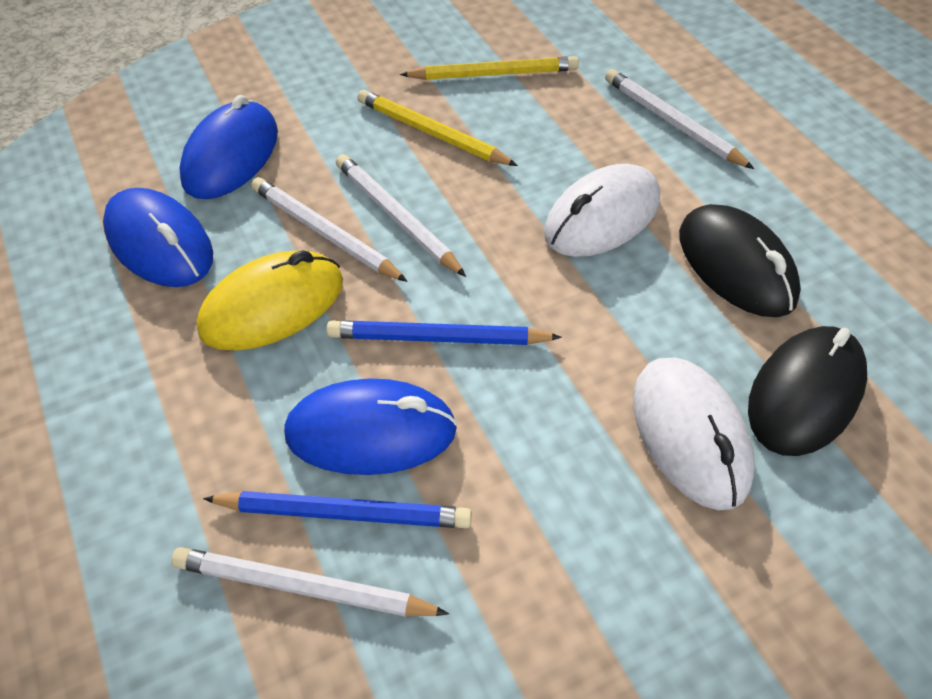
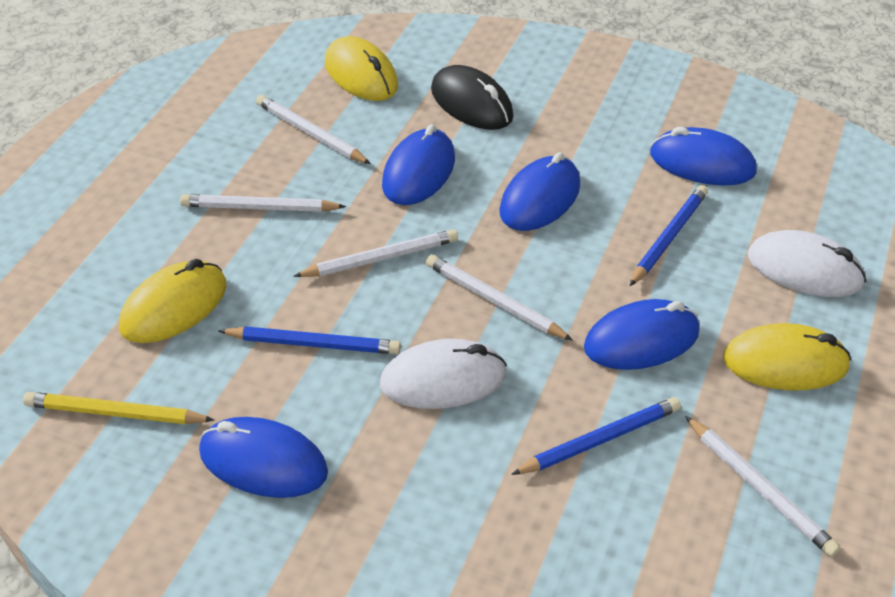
black mouse: 2 -> 1
blue mouse: 3 -> 5
blue pencil: 2 -> 3
white pencil: 4 -> 5
yellow mouse: 1 -> 3
yellow pencil: 2 -> 1

